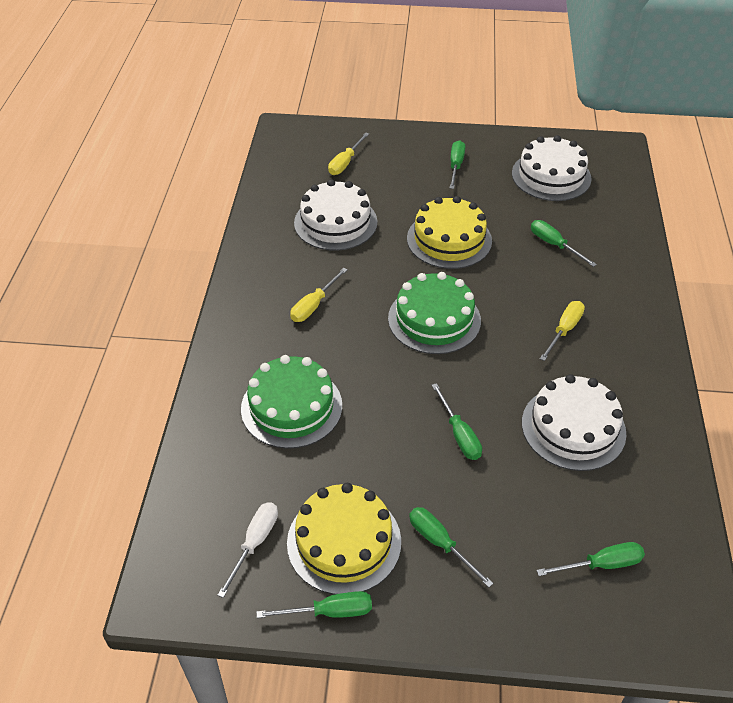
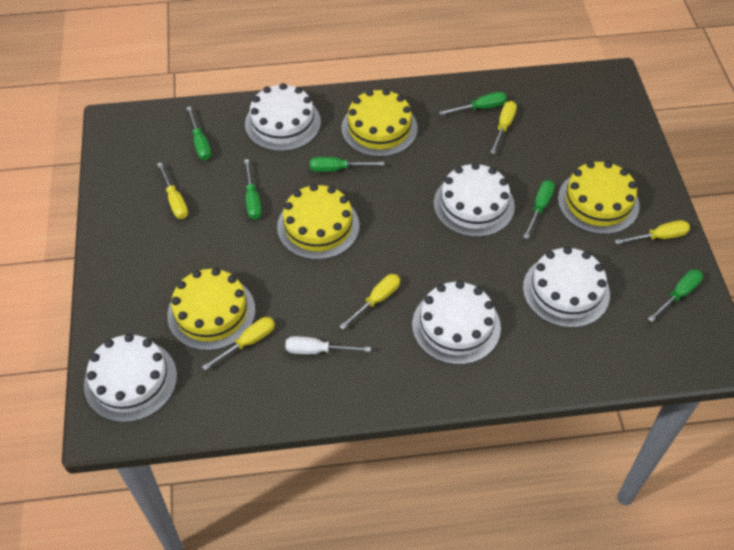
green cake: 2 -> 0
white cake: 3 -> 5
yellow cake: 2 -> 4
yellow screwdriver: 3 -> 5

